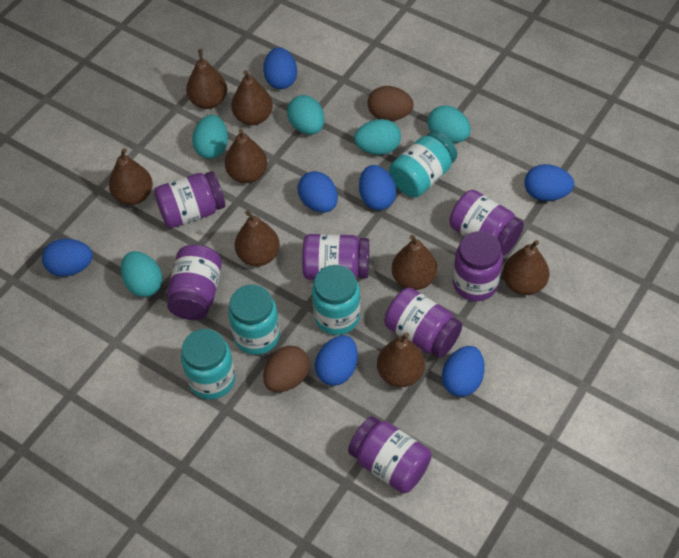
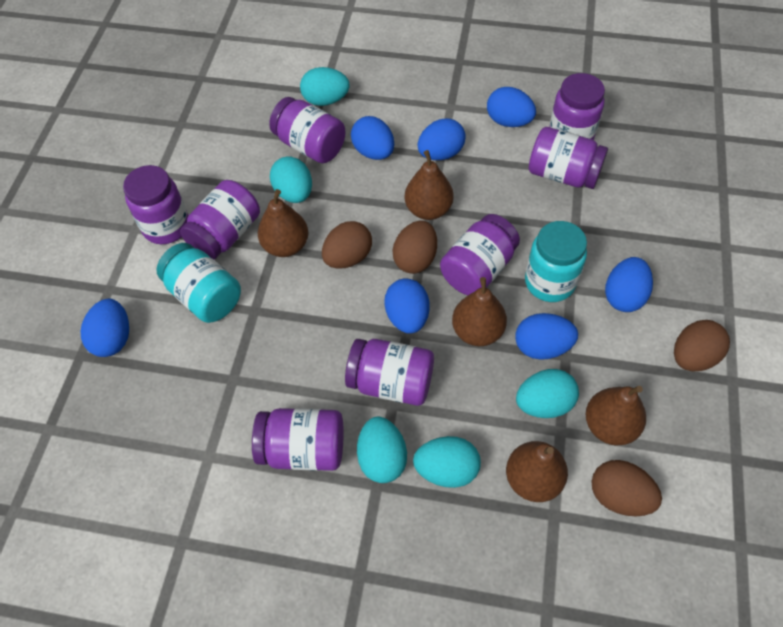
brown egg: 2 -> 4
brown pear: 8 -> 5
purple jar: 7 -> 8
turquoise jar: 4 -> 2

